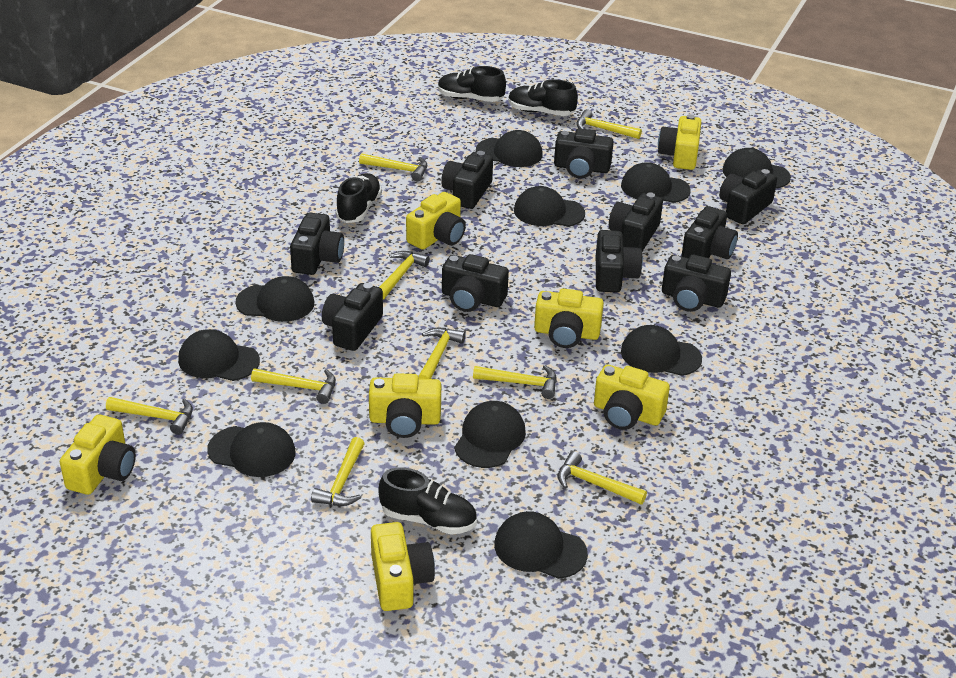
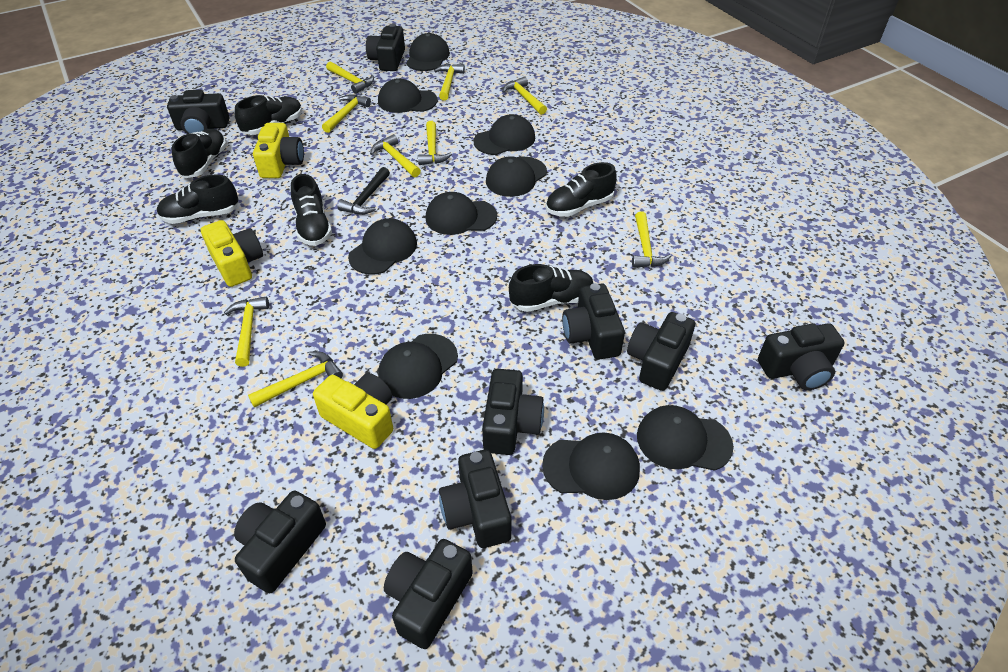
black camera: 10 -> 9
black cap: 10 -> 9
black hammer: 0 -> 1
black shoe: 4 -> 6
yellow camera: 7 -> 3

